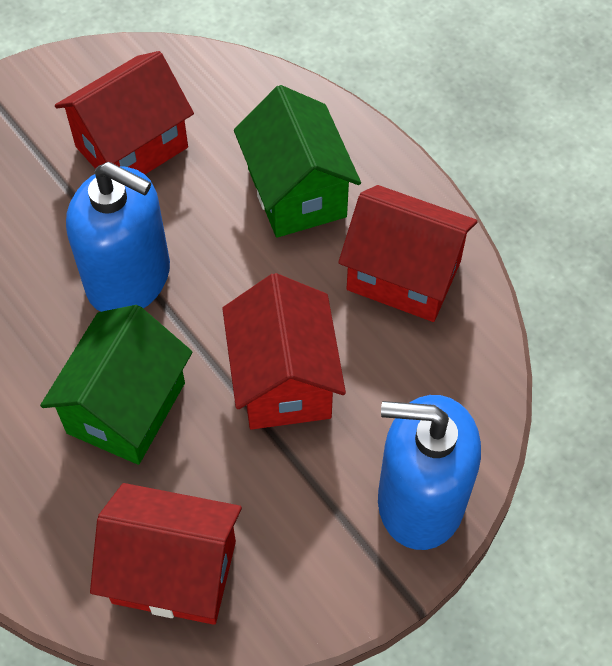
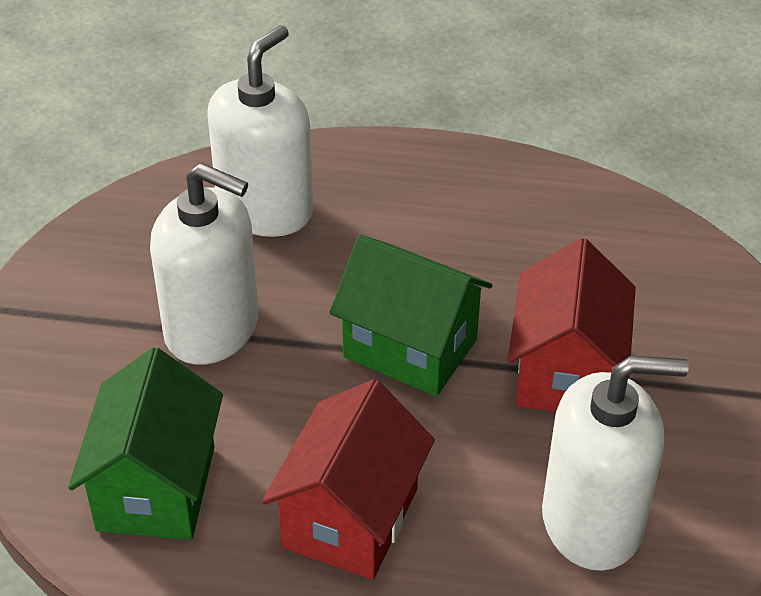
blue soap dispenser: 2 -> 0
red house: 4 -> 2
white soap dispenser: 0 -> 3

